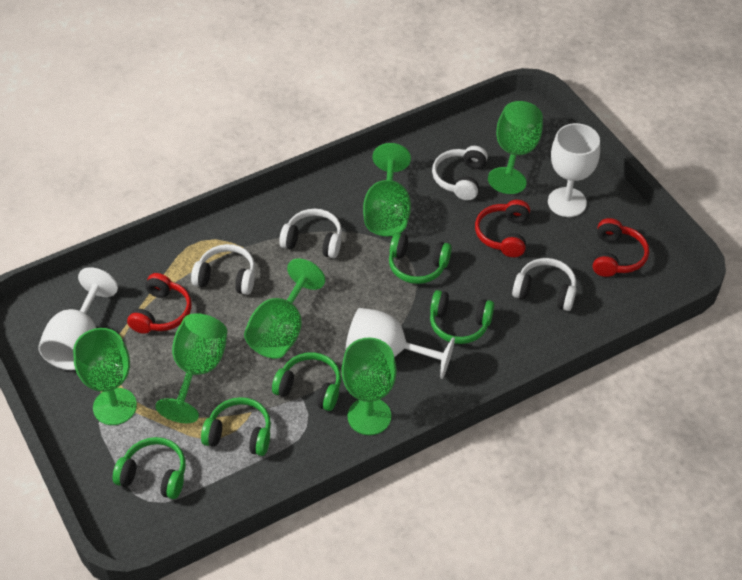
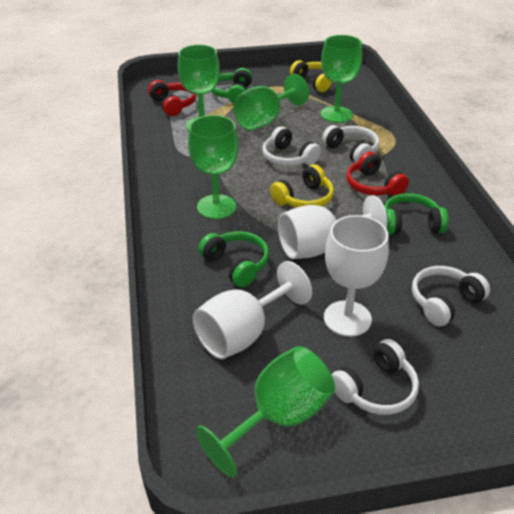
green goblet: 6 -> 5
green headphones: 5 -> 3
red headphones: 3 -> 2
yellow headphones: 0 -> 2

